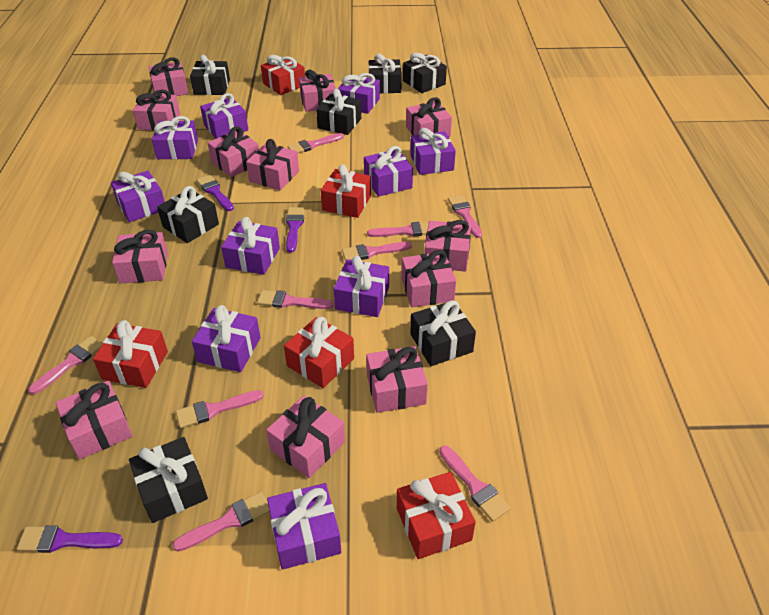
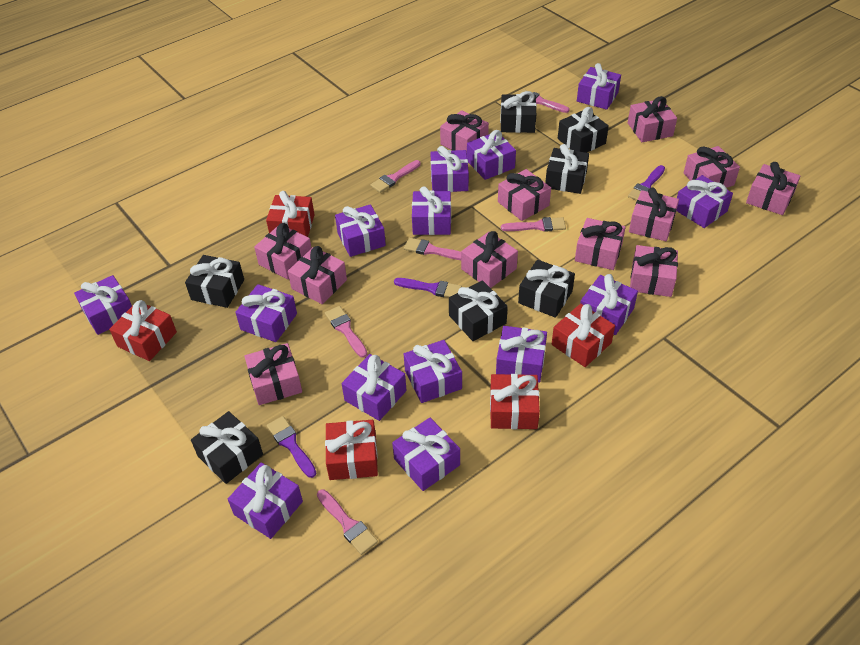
pink brush: 9 -> 6
purple gift: 10 -> 14

